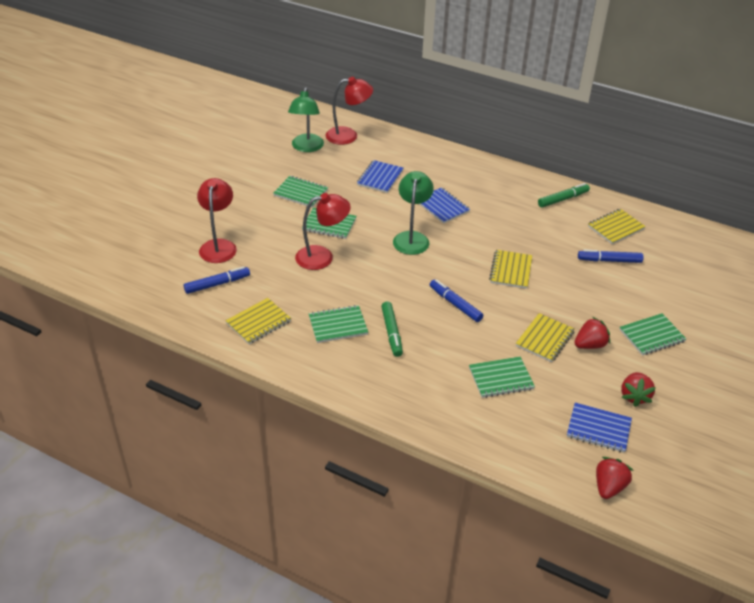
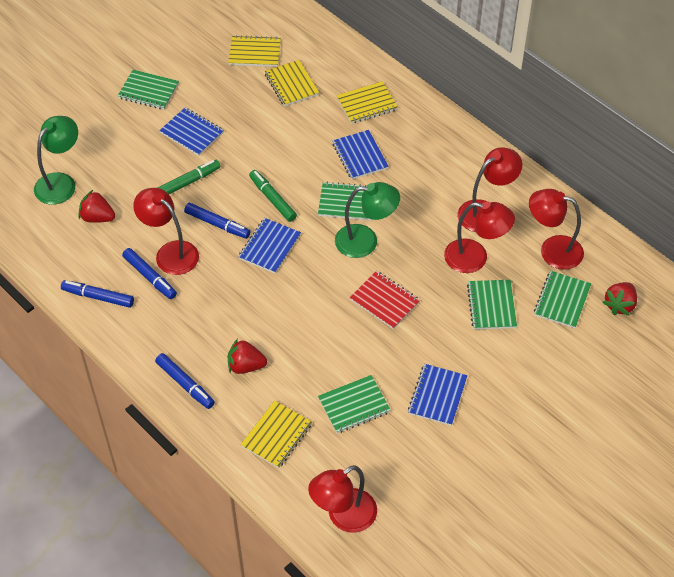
blue marker: 3 -> 4
blue notebook: 3 -> 4
red lamp: 3 -> 5
red notebook: 0 -> 1

